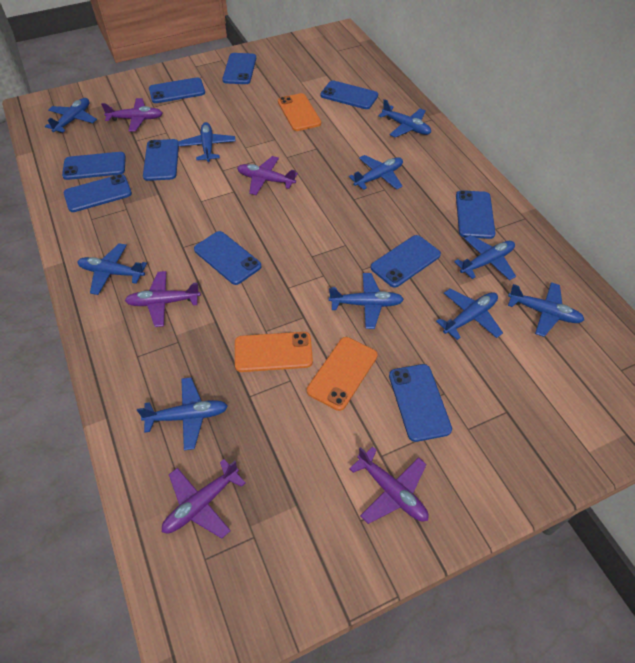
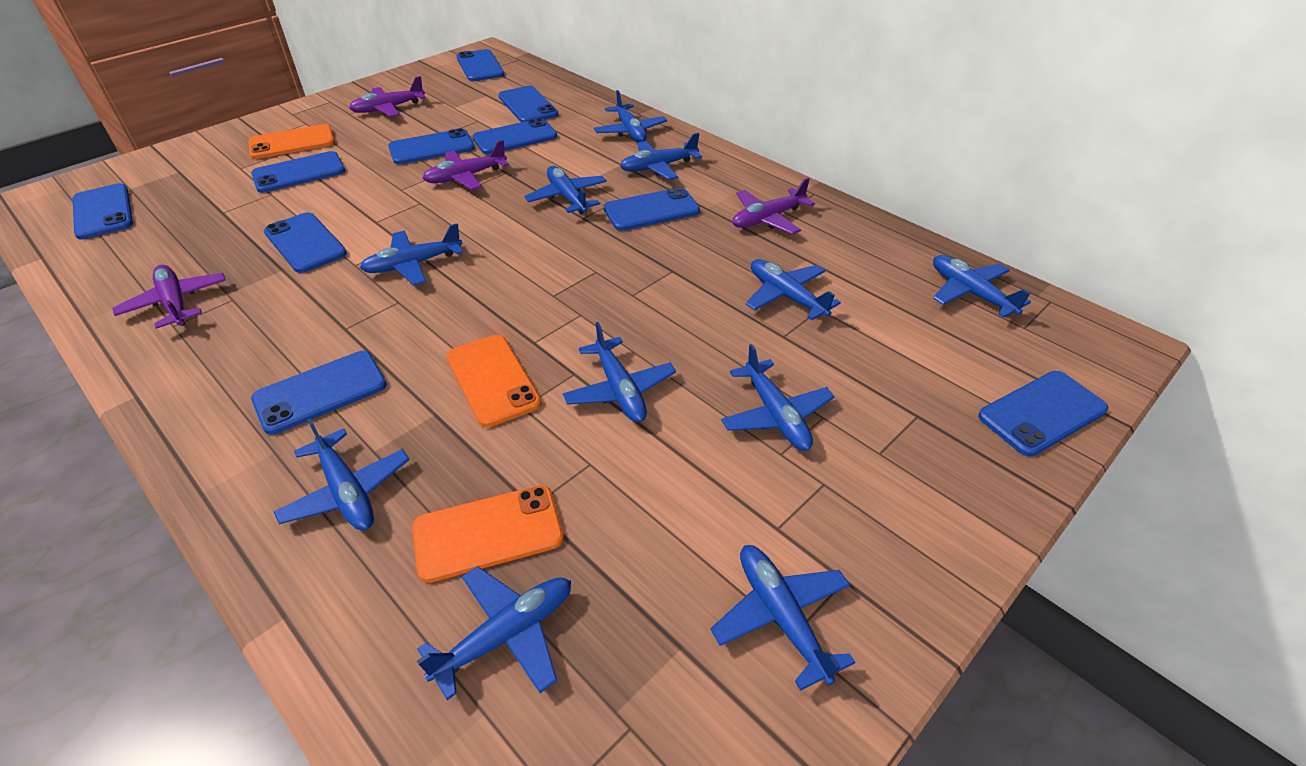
blue plane: 10 -> 11
purple plane: 5 -> 4

